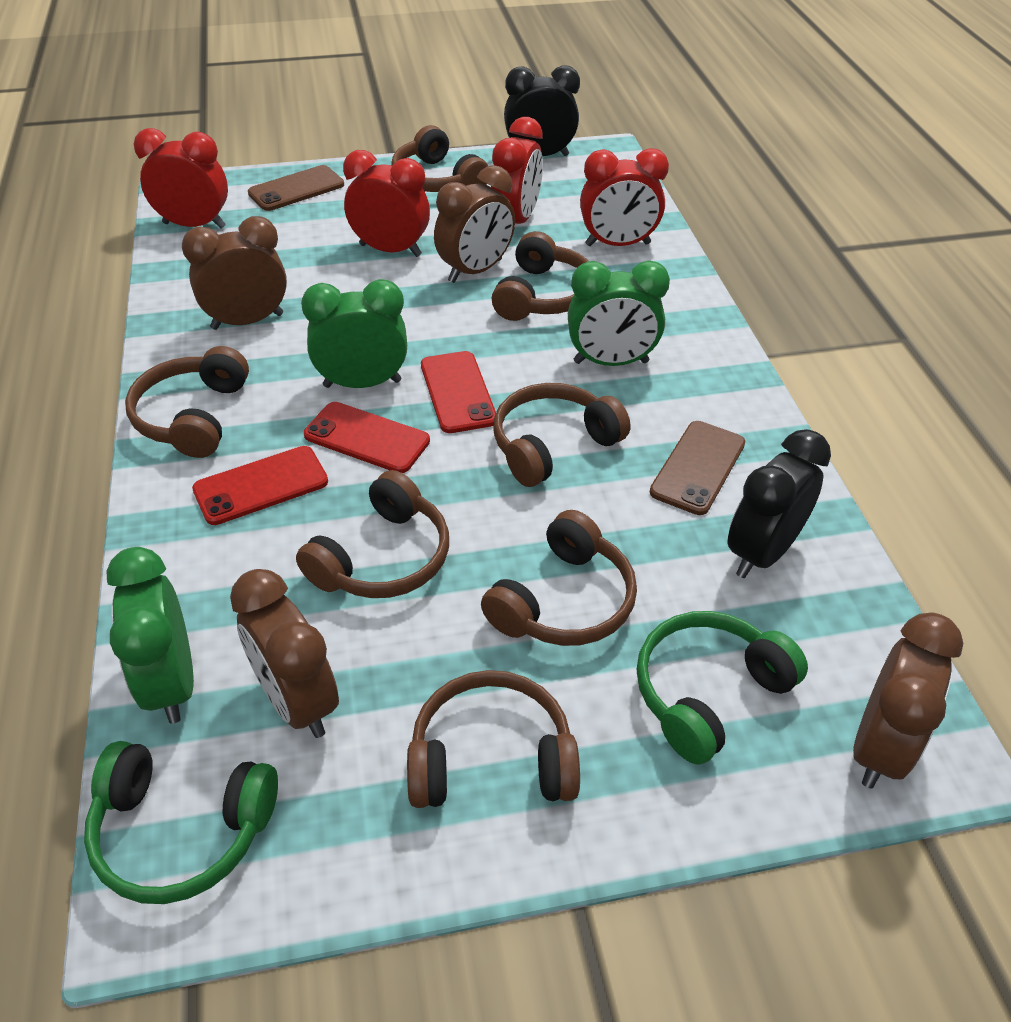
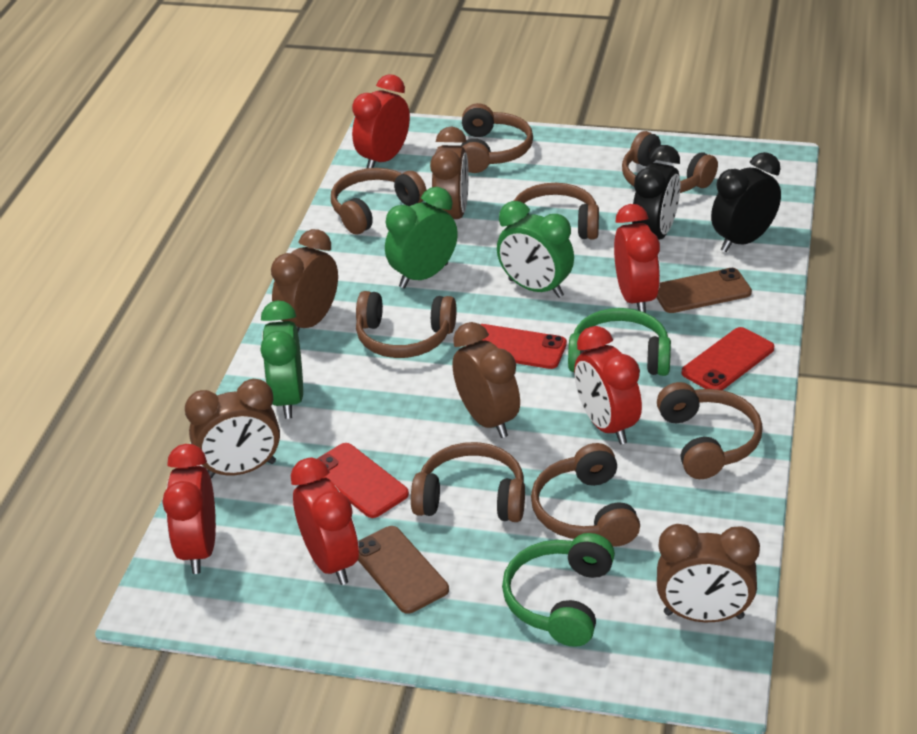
brown clock: 4 -> 5
brown headphones: 7 -> 8
red clock: 4 -> 5

